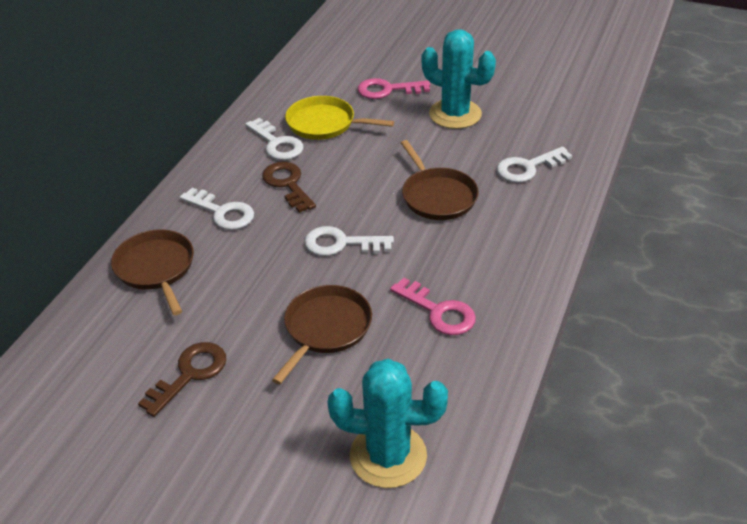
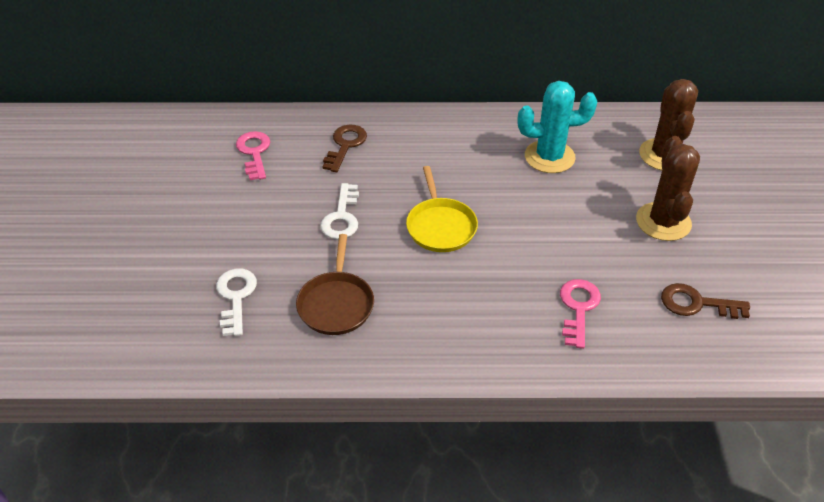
brown cactus: 0 -> 2
brown pan: 3 -> 1
turquoise cactus: 2 -> 1
white key: 4 -> 2

